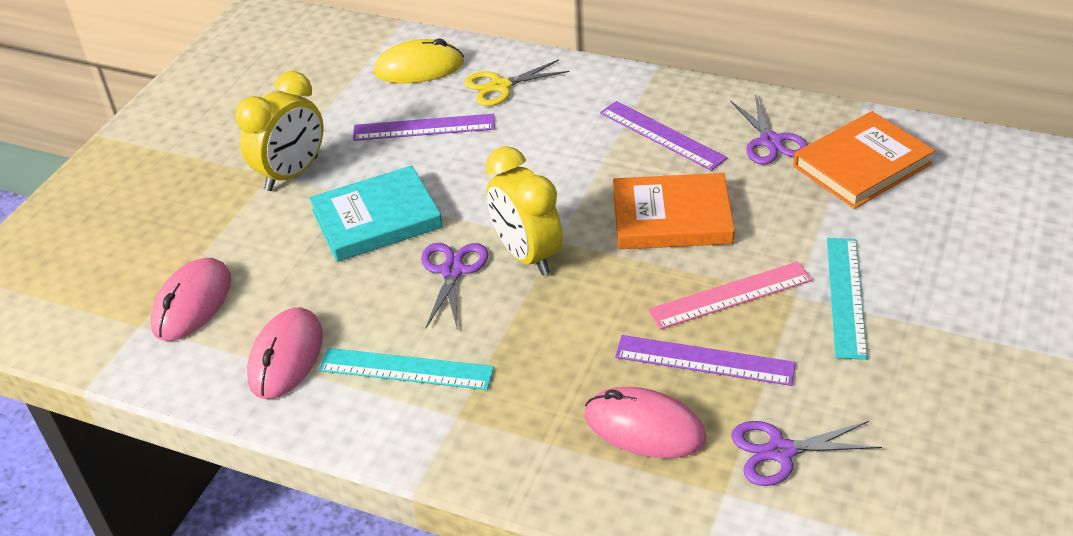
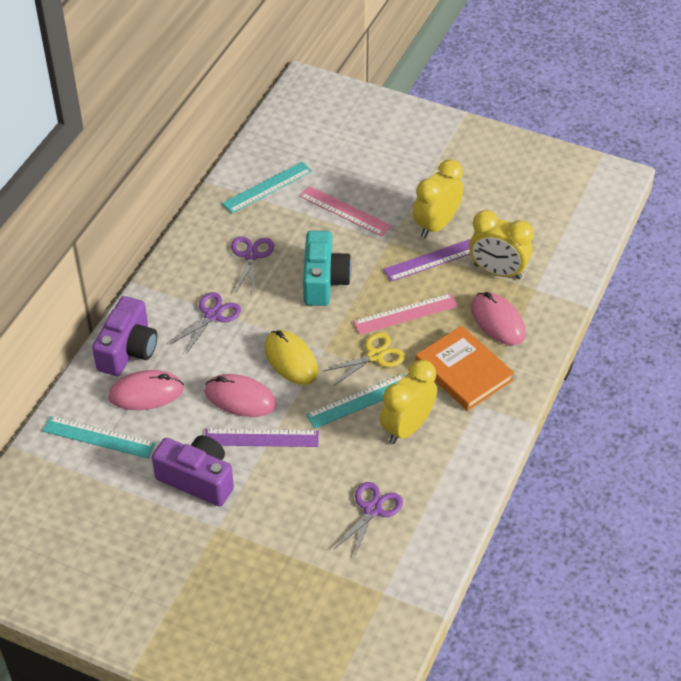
orange book: 2 -> 1
pink ruler: 1 -> 2
purple camera: 0 -> 2
purple ruler: 3 -> 2
turquoise book: 1 -> 0
turquoise camera: 0 -> 1
turquoise ruler: 2 -> 3
yellow clock: 2 -> 3

